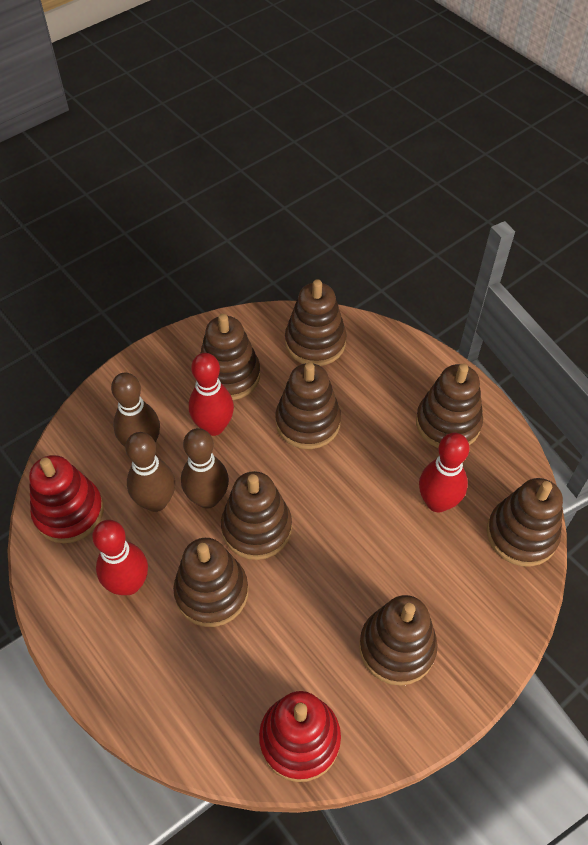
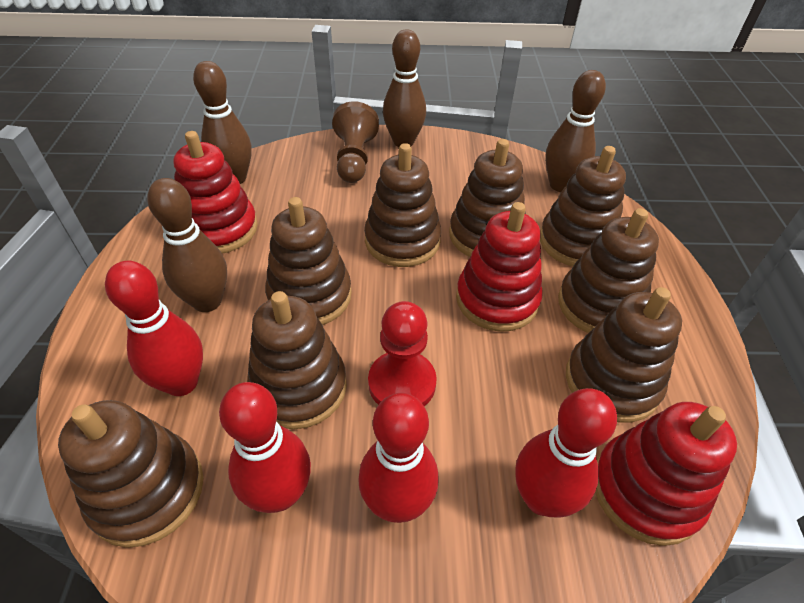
brown bowling pin: 3 -> 4
brown pawn: 0 -> 1
red bowling pin: 3 -> 4
red pawn: 0 -> 1
red stacking toy: 2 -> 3

